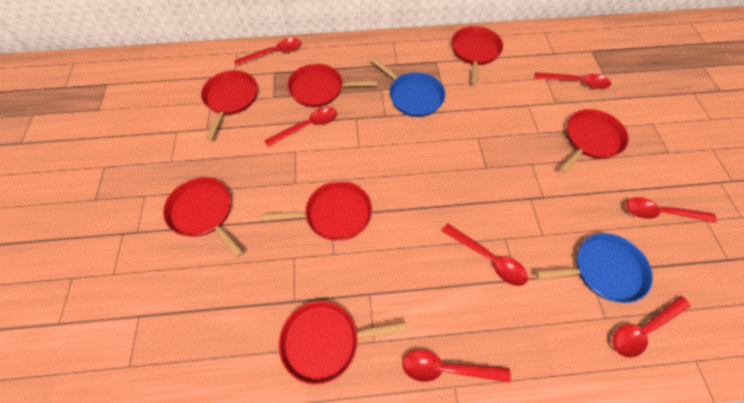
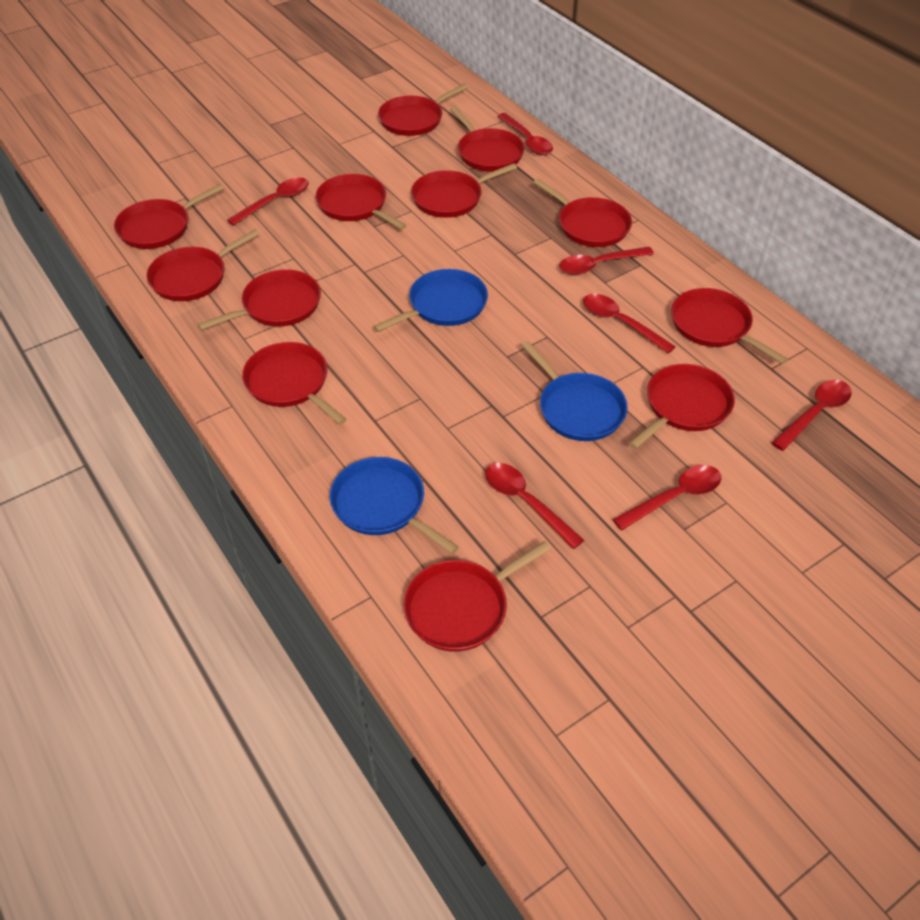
blue pan: 2 -> 3
red pan: 7 -> 12

